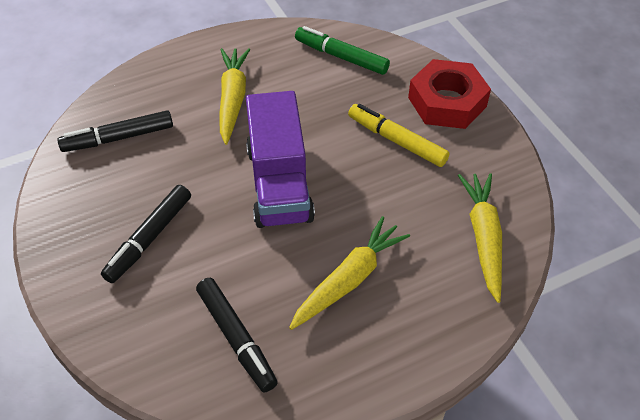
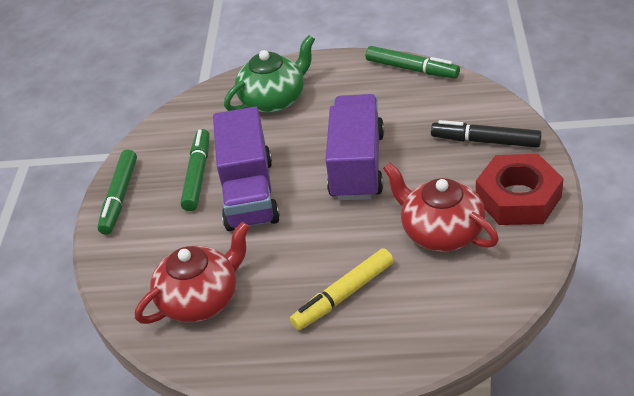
black marker: 3 -> 1
green marker: 1 -> 3
green teapot: 0 -> 1
purple truck: 1 -> 2
red teapot: 0 -> 2
yellow carrot: 3 -> 0

